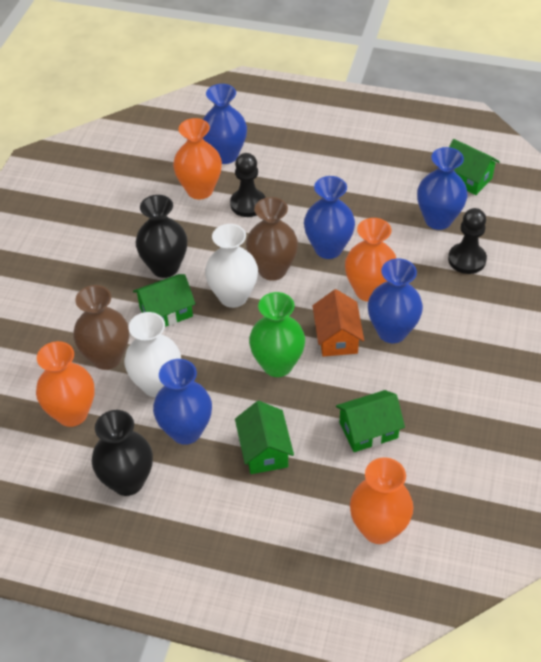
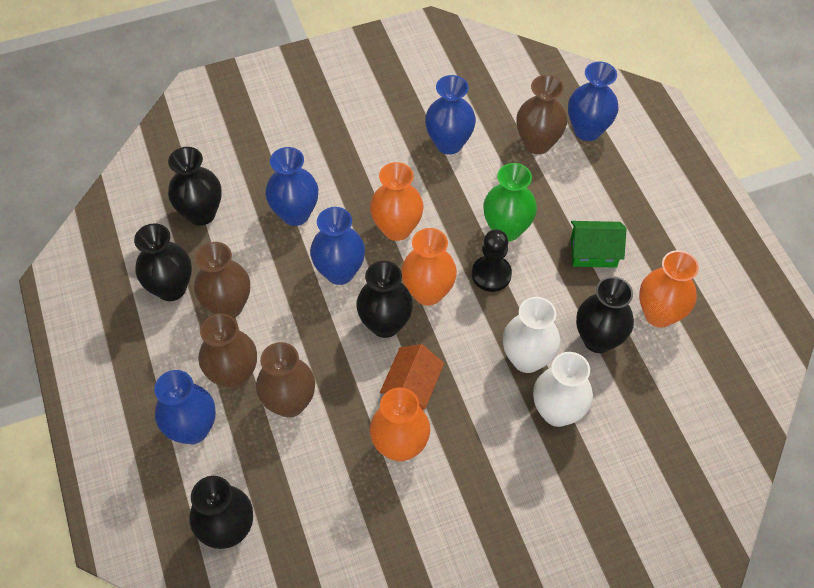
black pawn: 2 -> 1
black vase: 2 -> 5
brown vase: 2 -> 4
green house: 4 -> 1

